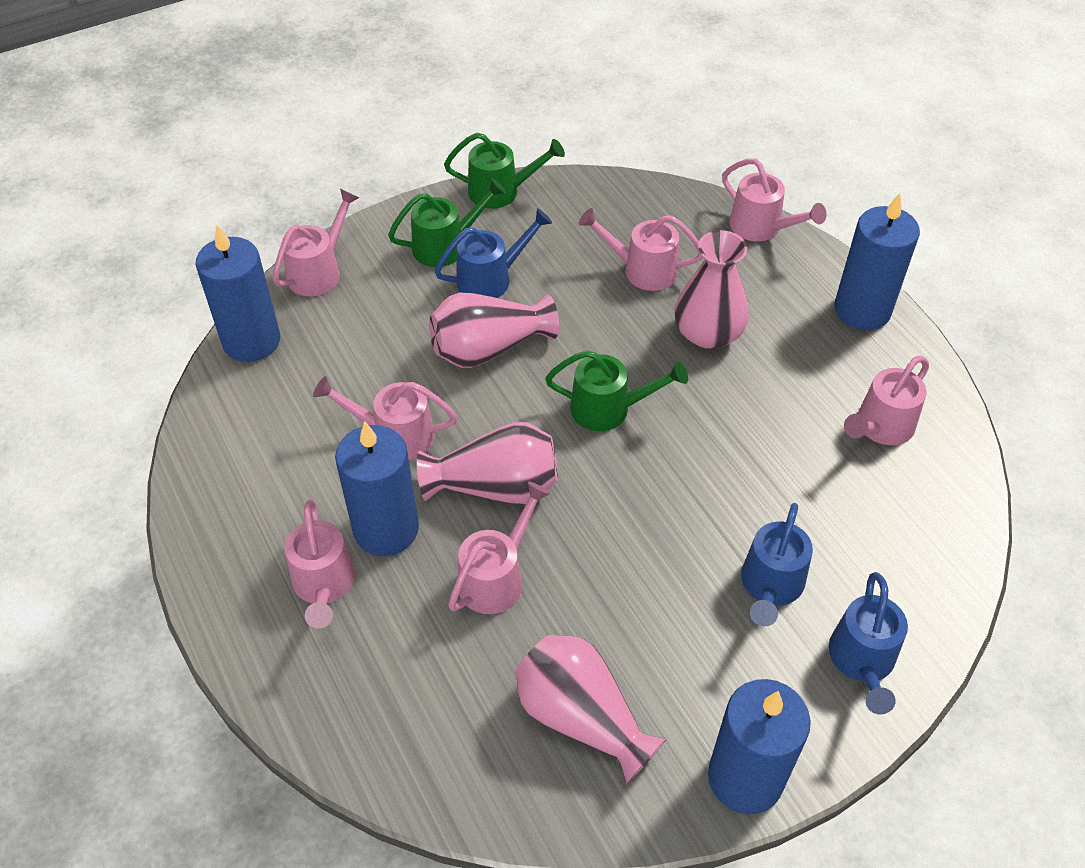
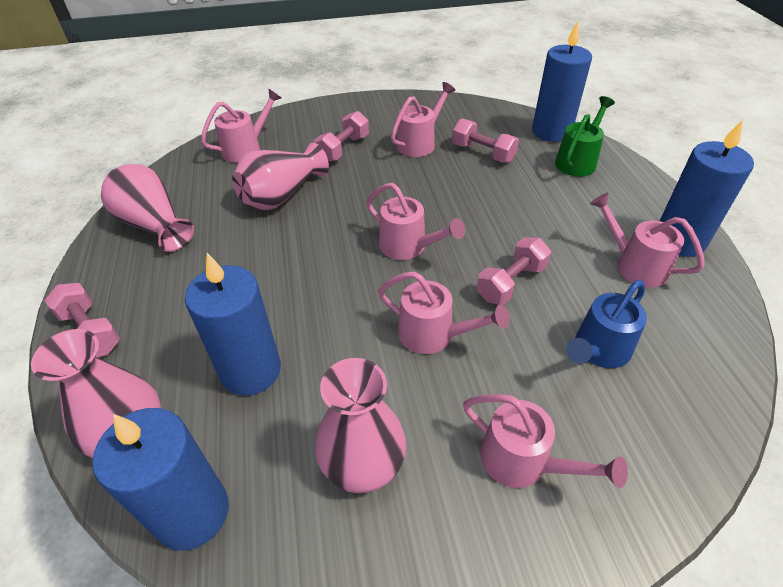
blue watering can: 3 -> 1
green watering can: 3 -> 1
pink dumbbell: 0 -> 4
pink watering can: 7 -> 6

